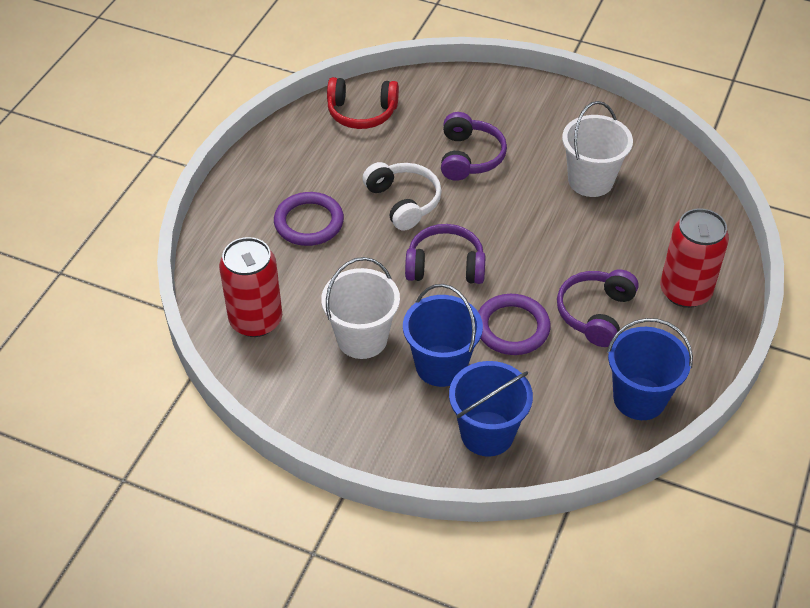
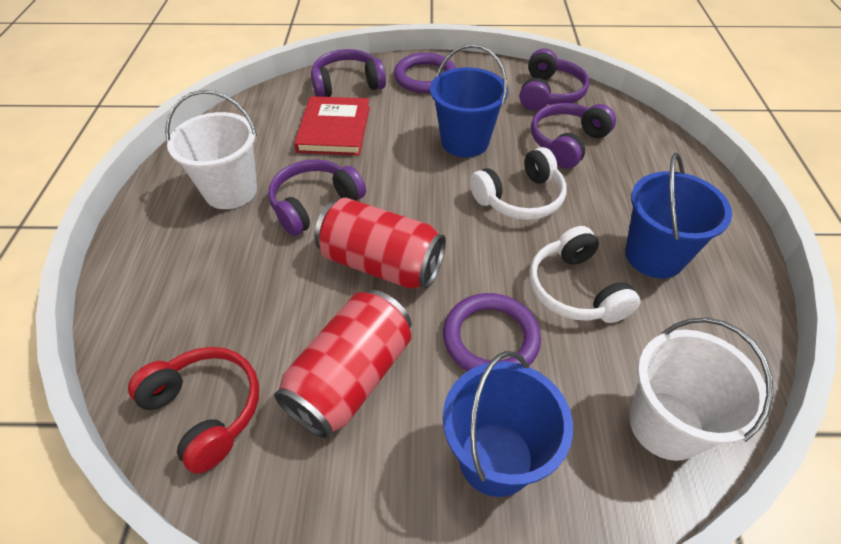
purple headphones: 3 -> 4
red book: 0 -> 1
white headphones: 1 -> 2

